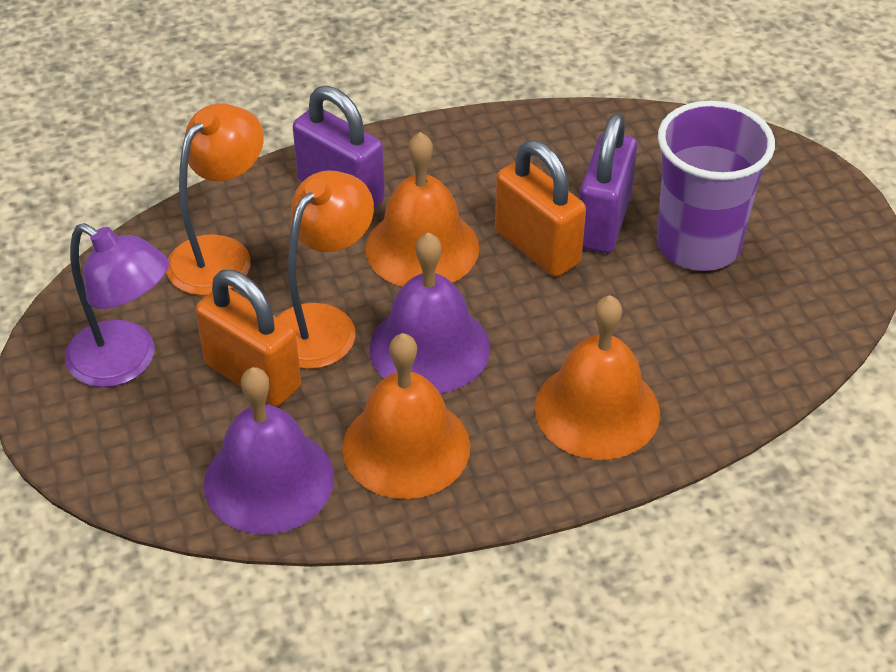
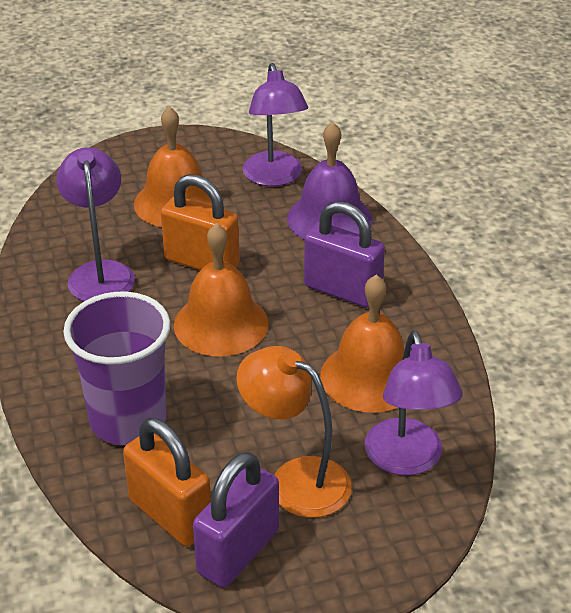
orange lamp: 2 -> 1
purple bell: 2 -> 1
purple lamp: 1 -> 3

